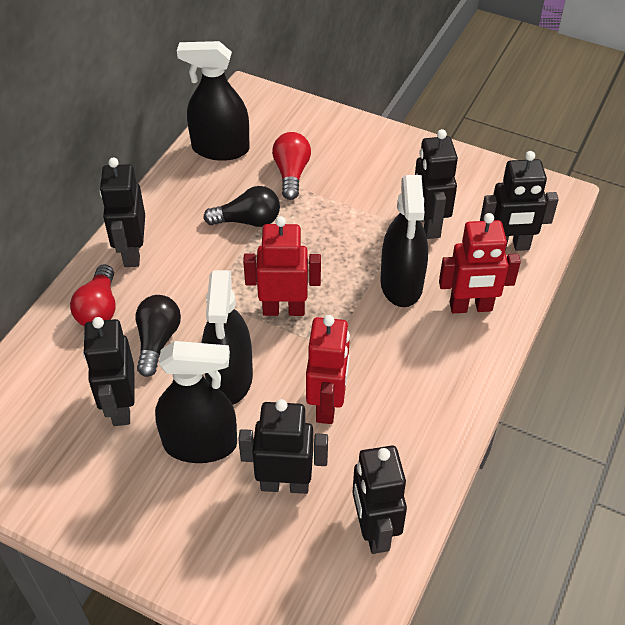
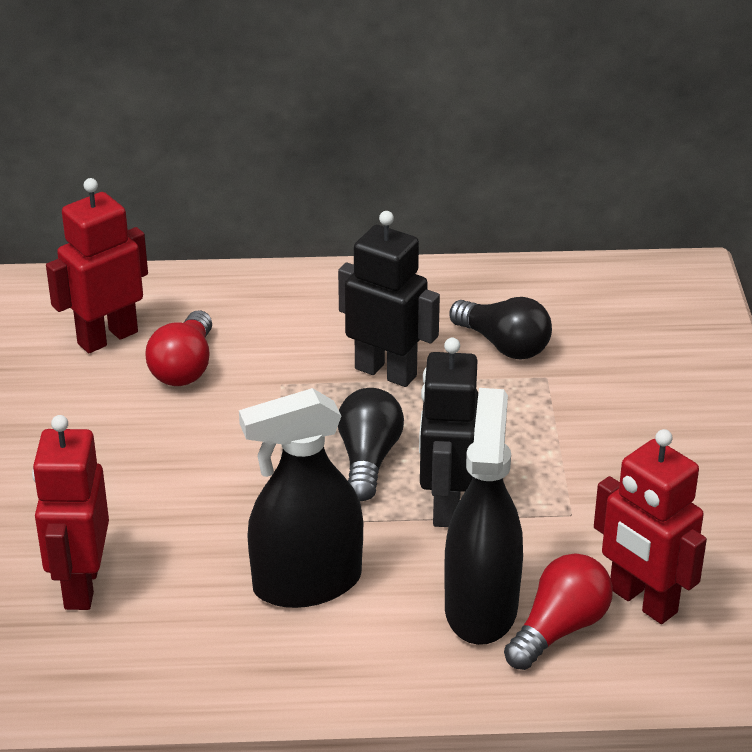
black robot: 6 -> 2
black spray bottle: 4 -> 2

